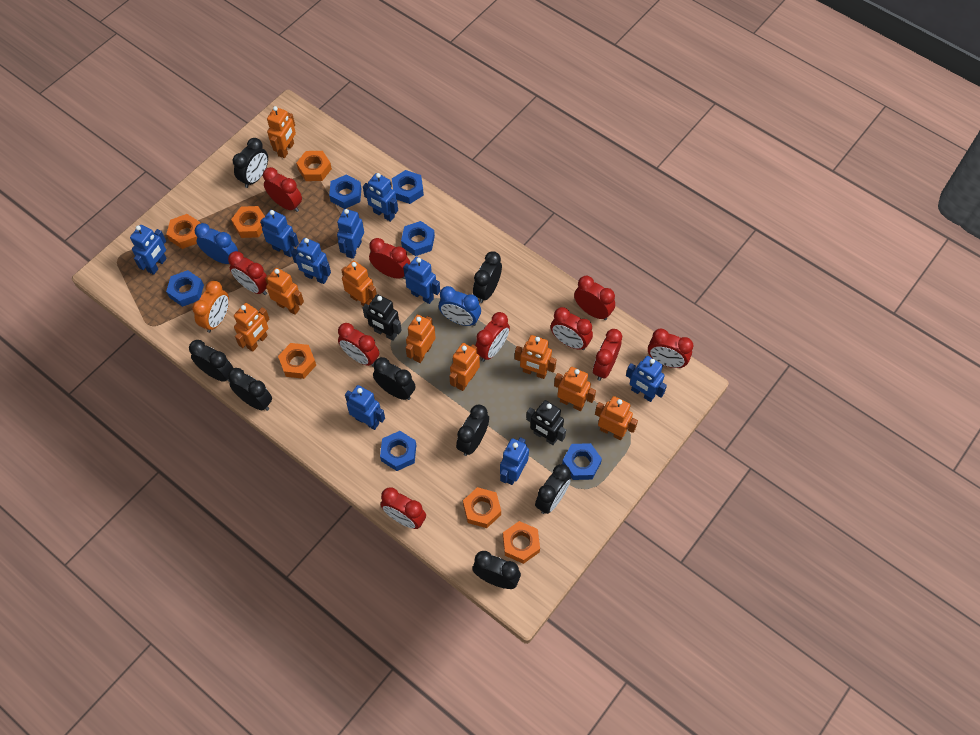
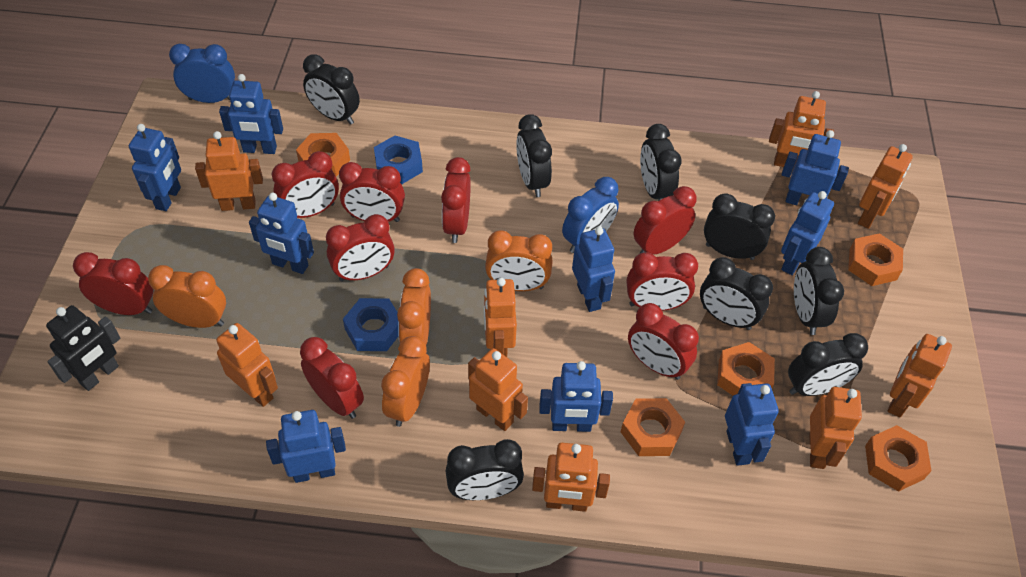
black robot: 2 -> 1
blue nut: 6 -> 2
orange clock: 1 -> 4
orange nut: 6 -> 5
red clock: 10 -> 9

